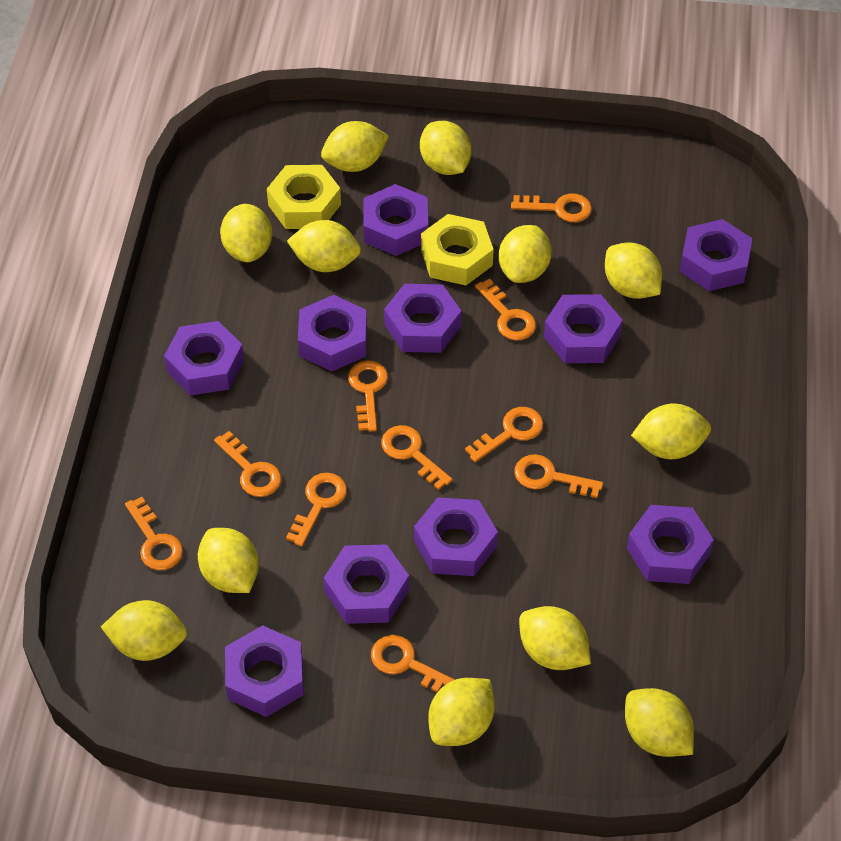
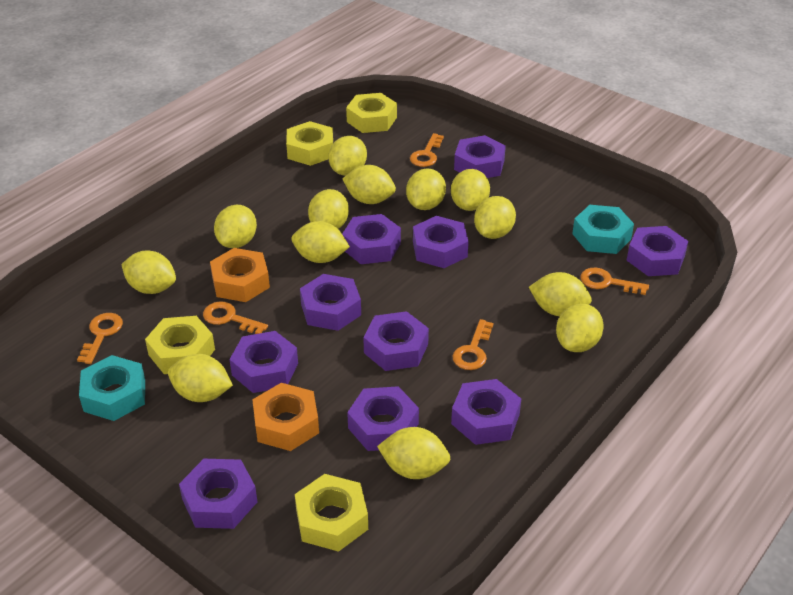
orange key: 10 -> 5
orange nut: 0 -> 2
turquoise nut: 0 -> 2
yellow lemon: 12 -> 13
yellow nut: 2 -> 4

